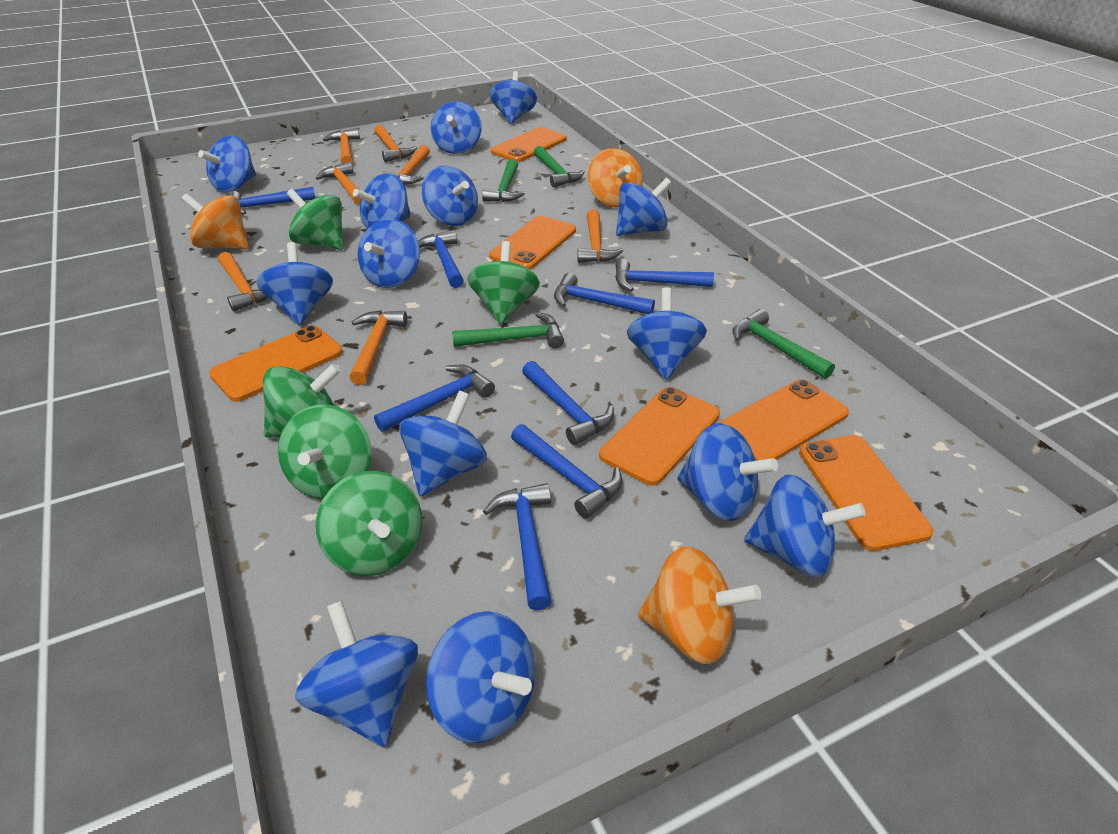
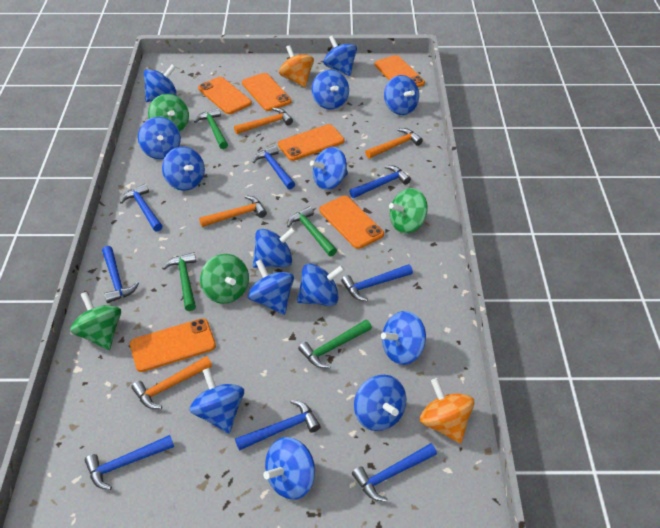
green spinning top: 5 -> 4
orange hammer: 7 -> 4
orange spinning top: 3 -> 2

